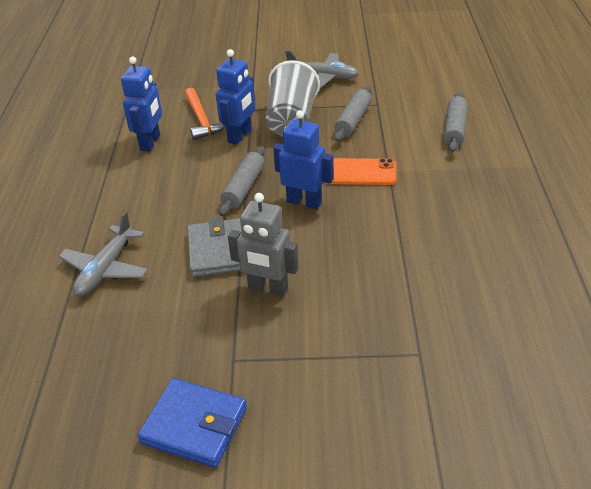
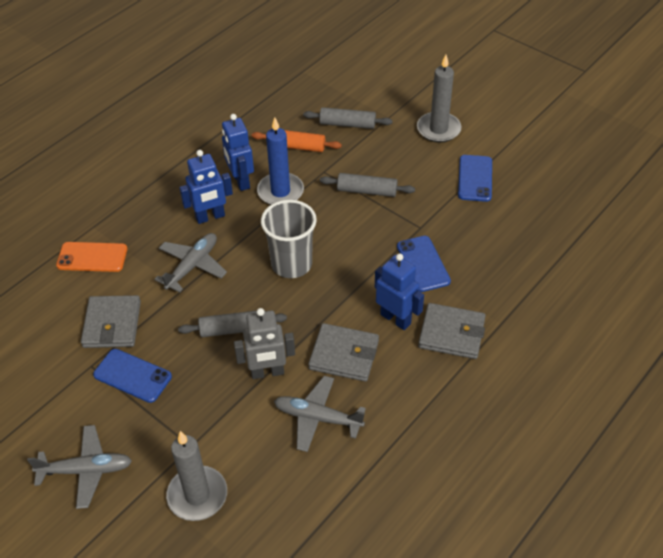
blue candle: 0 -> 1
blue phone: 0 -> 3
blue wallet: 1 -> 0
grey candle: 0 -> 2
grey plane: 2 -> 3
grey wallet: 1 -> 3
orange hammer: 1 -> 0
orange rolling pin: 0 -> 1

